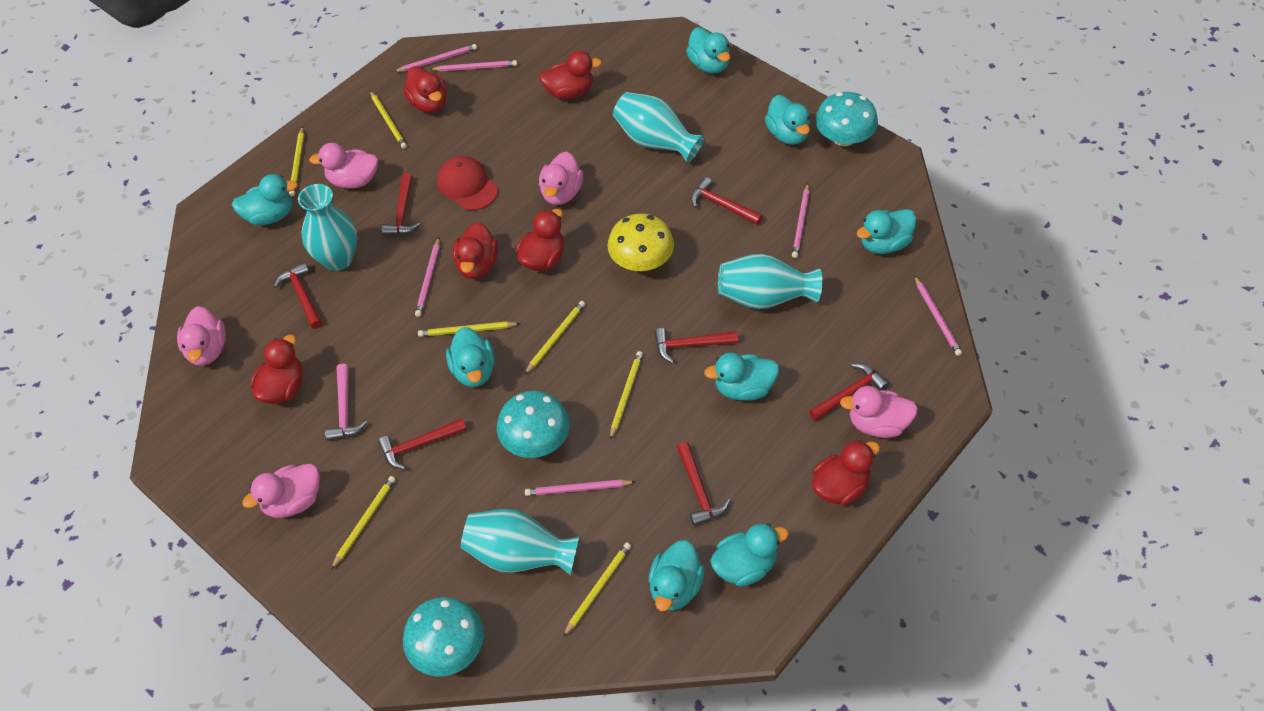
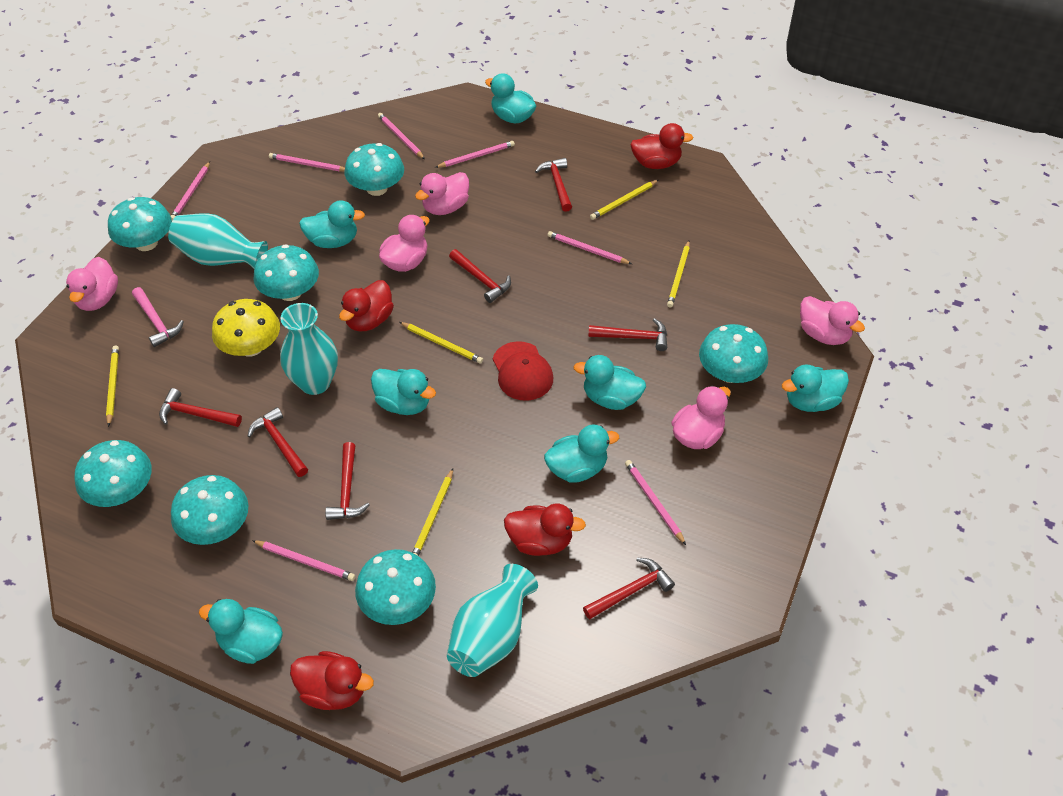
pink pencil: 6 -> 7
red duck: 6 -> 4
turquoise duck: 8 -> 7
turquoise mushroom: 3 -> 7
turquoise vase: 4 -> 3
yellow pencil: 7 -> 5

